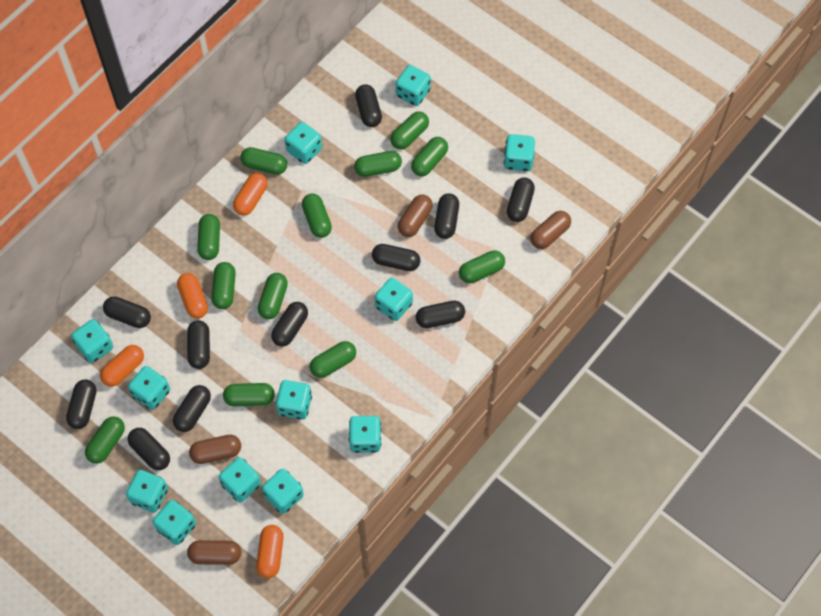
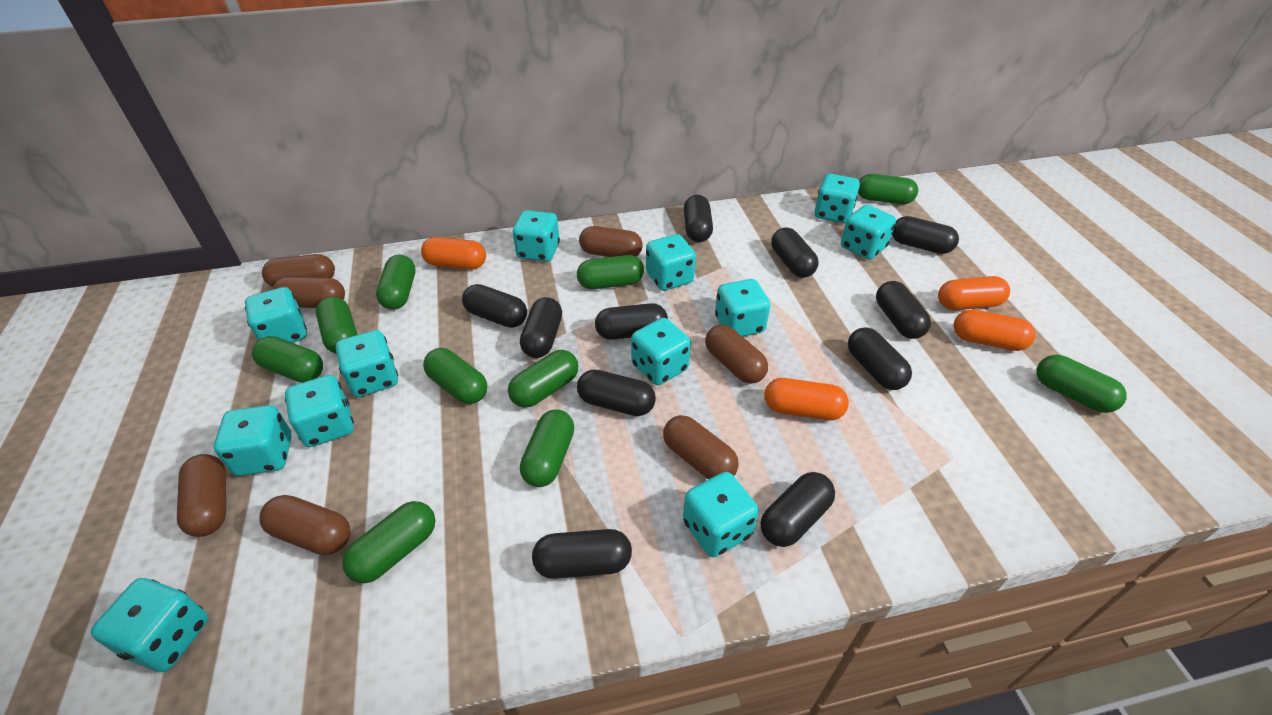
brown capsule: 4 -> 7
green capsule: 12 -> 10

